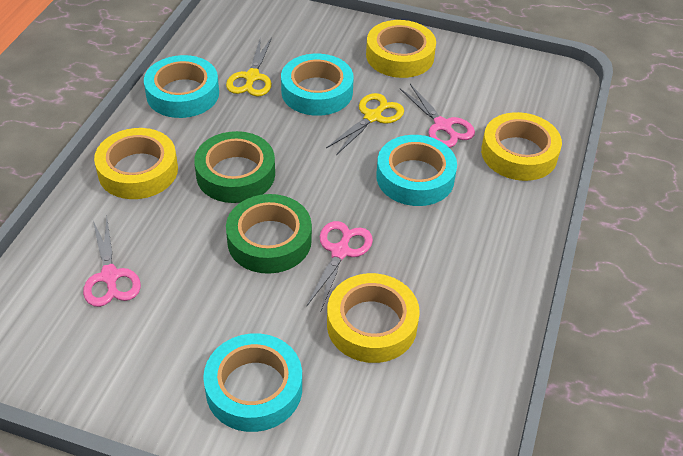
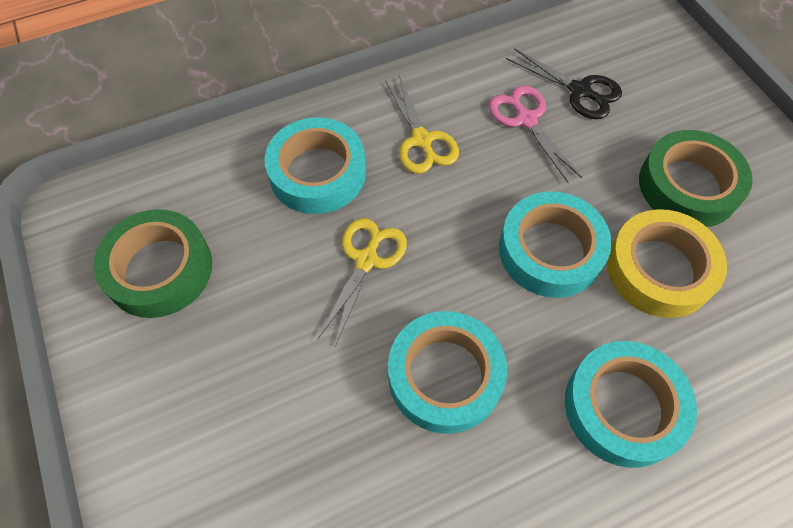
black scissors: 0 -> 1
pink scissors: 3 -> 1
yellow tape: 4 -> 1

